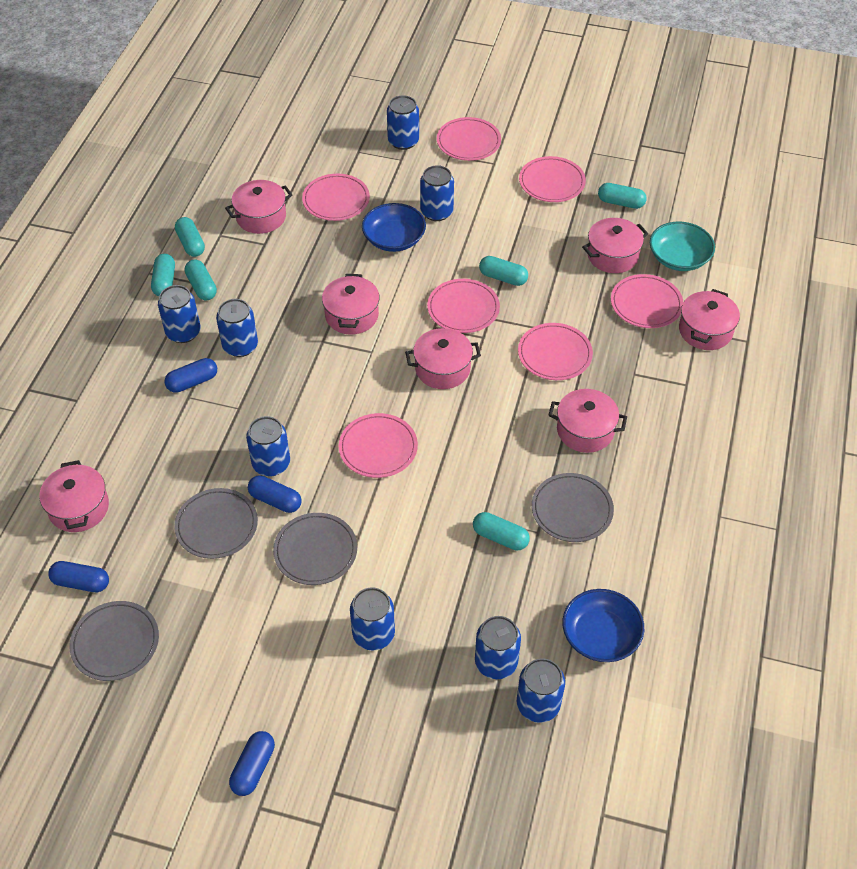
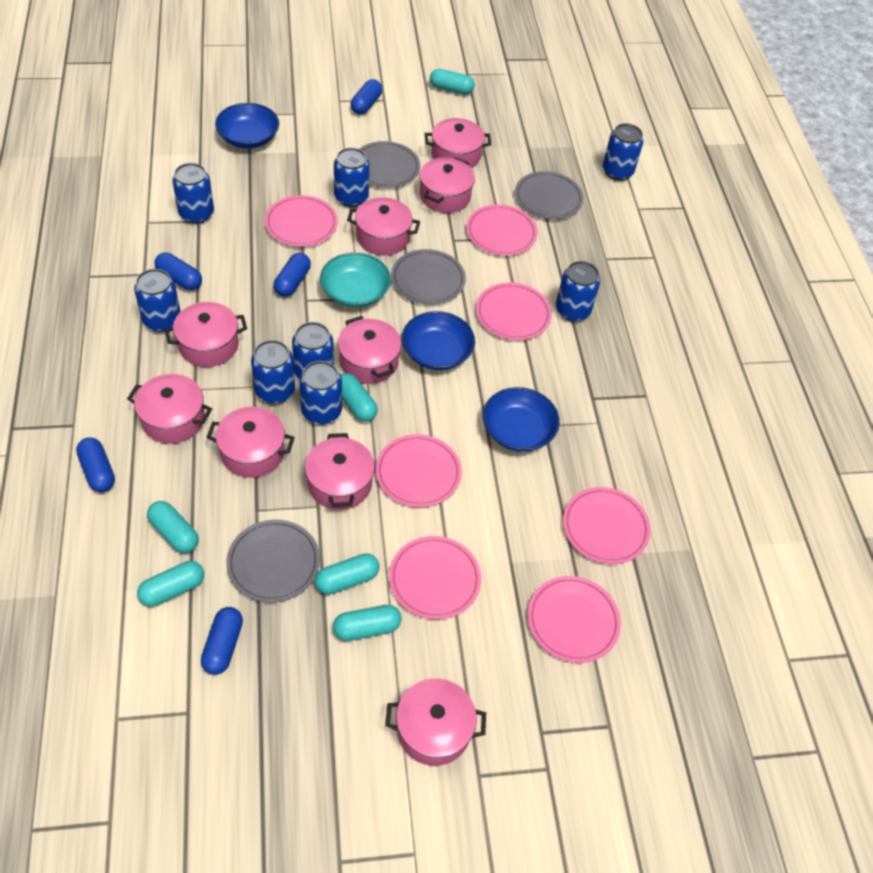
blue bowl: 2 -> 3
blue capsule: 4 -> 5
pink pot: 7 -> 9

